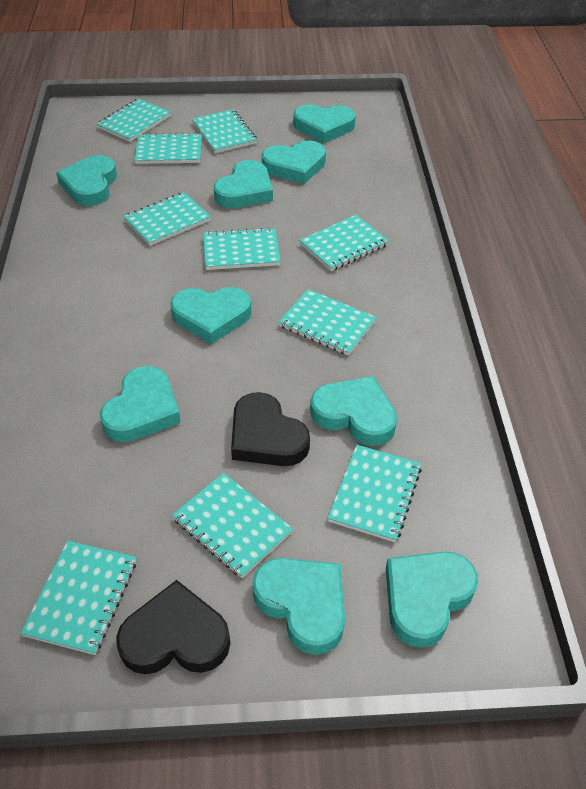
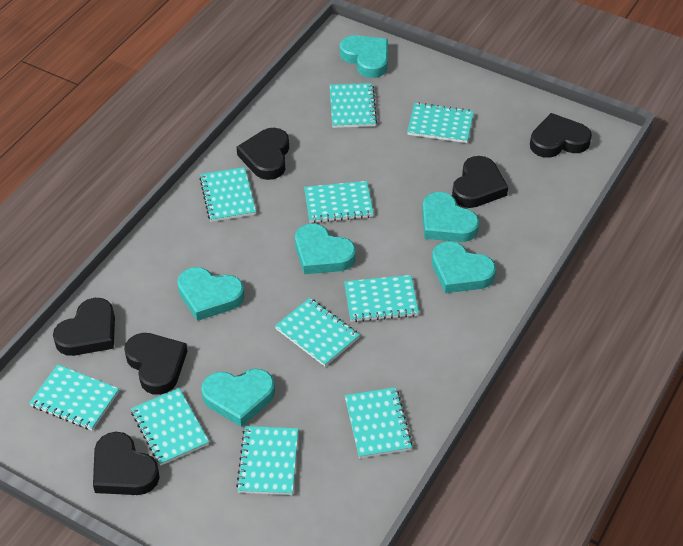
black heart: 2 -> 6
turquoise heart: 9 -> 6

